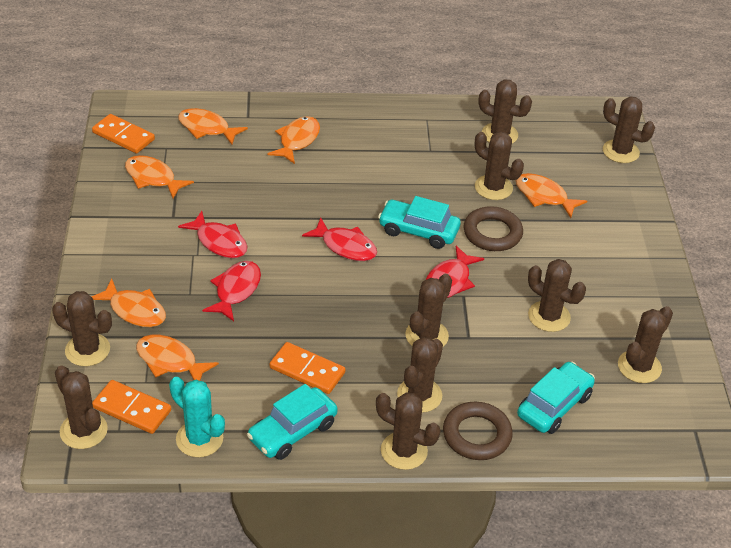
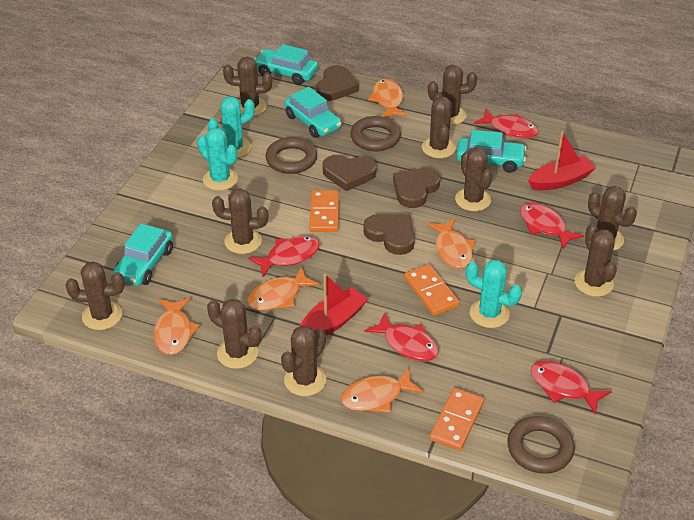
brown heart: 0 -> 4
brown ring: 2 -> 3
orange fish: 6 -> 5
red boat: 0 -> 2
red fish: 4 -> 5
turquoise cactus: 1 -> 3
turquoise car: 3 -> 4

